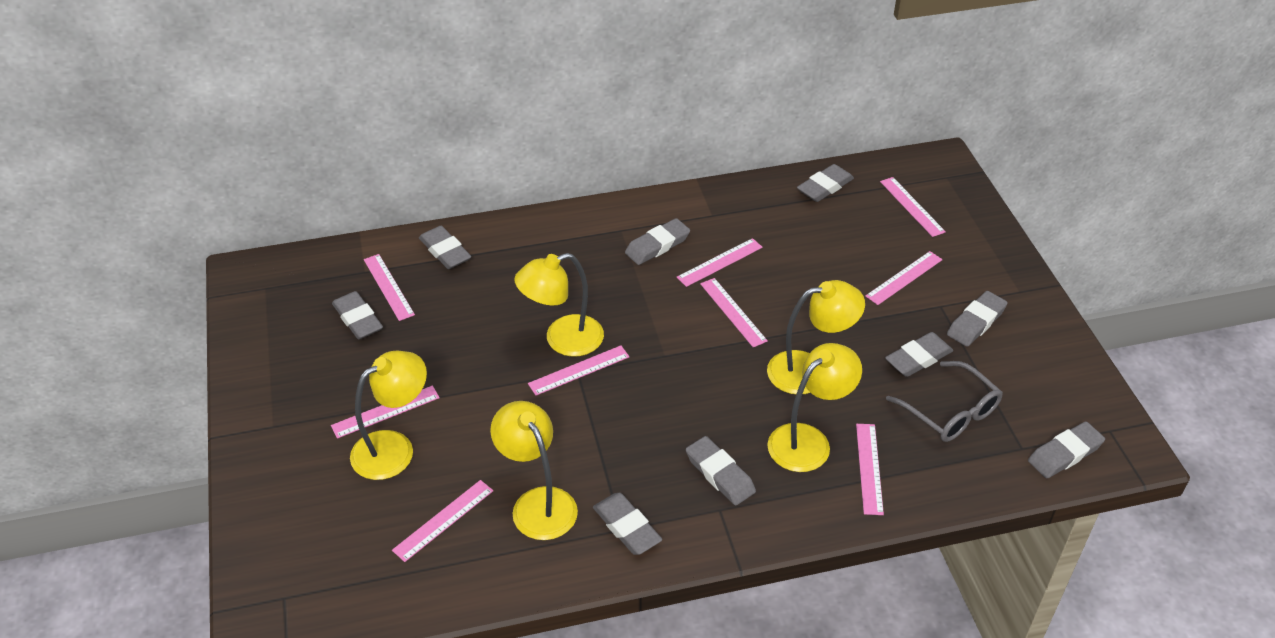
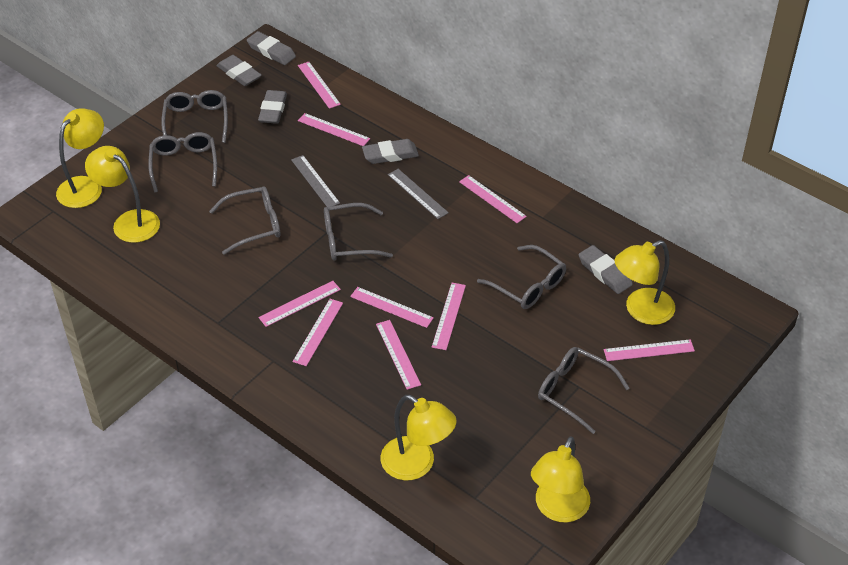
grey eraser: 9 -> 5
grey glasses: 1 -> 6
grey ruler: 0 -> 2

